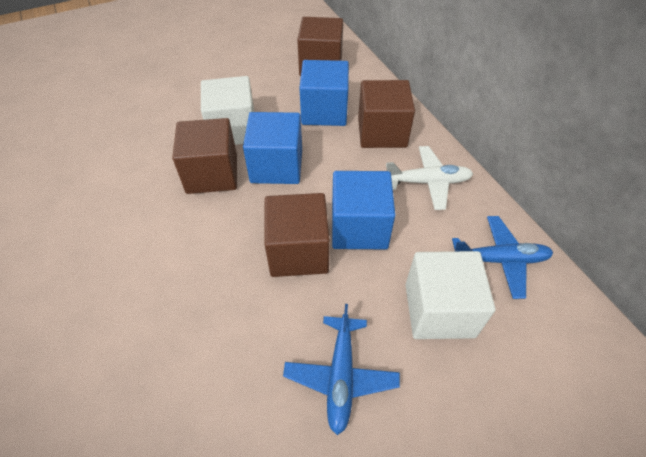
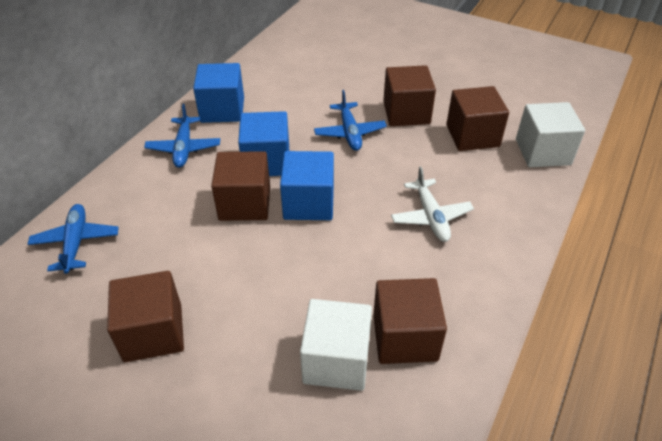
blue plane: 2 -> 3
brown cube: 4 -> 5

